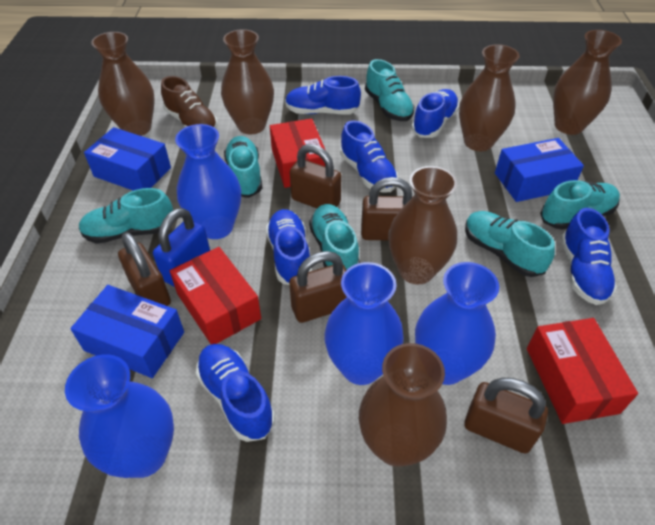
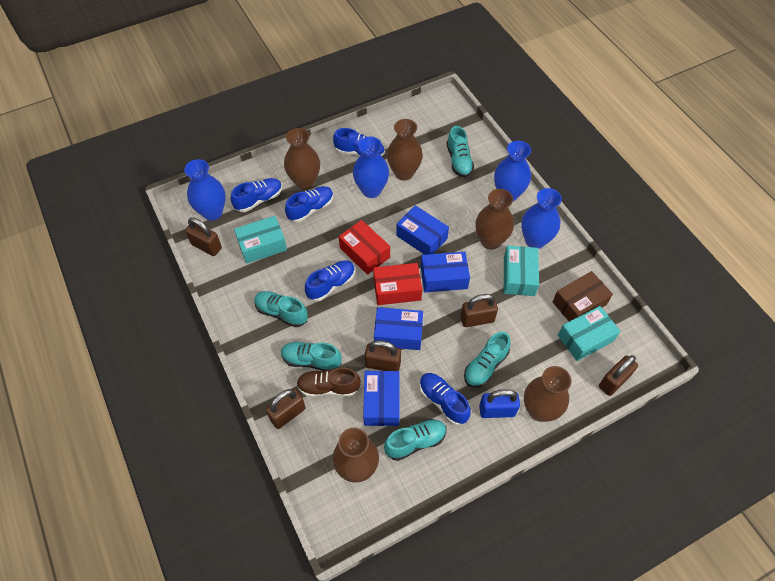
blue box: 3 -> 4
blue shoe: 6 -> 5
brown box: 0 -> 1
brown vase: 6 -> 5
red box: 3 -> 2
turquoise box: 0 -> 3
turquoise shoe: 6 -> 5

